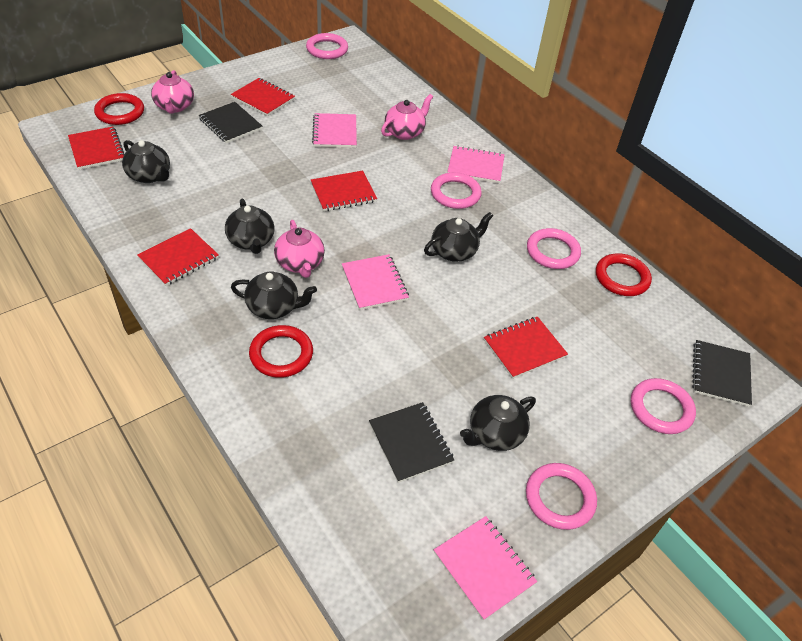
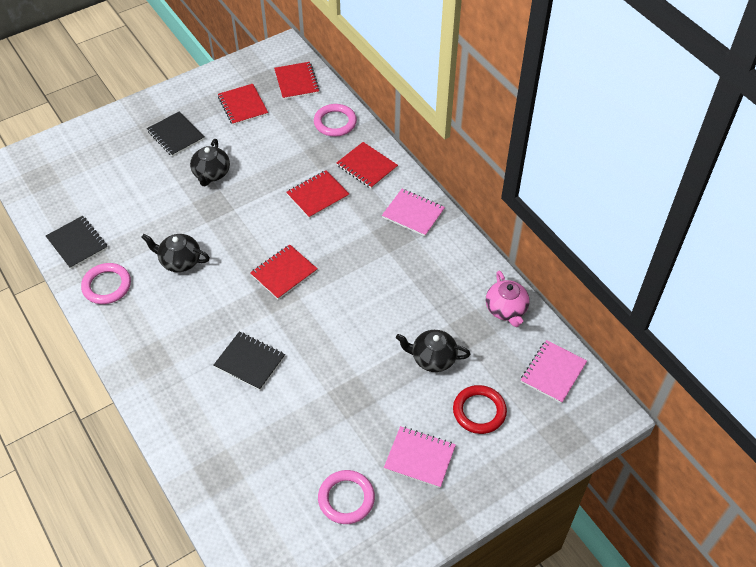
black teapot: 5 -> 3
pink notebook: 4 -> 3
pink ring: 5 -> 3
pink teapot: 3 -> 1
red ring: 3 -> 1

